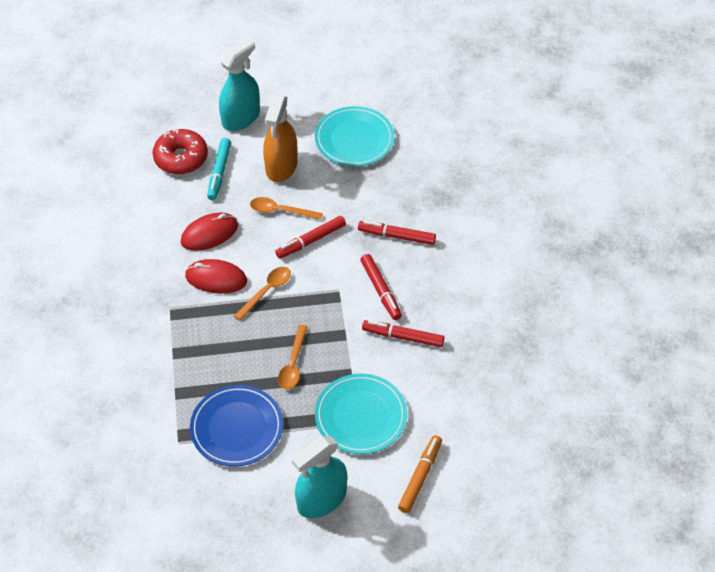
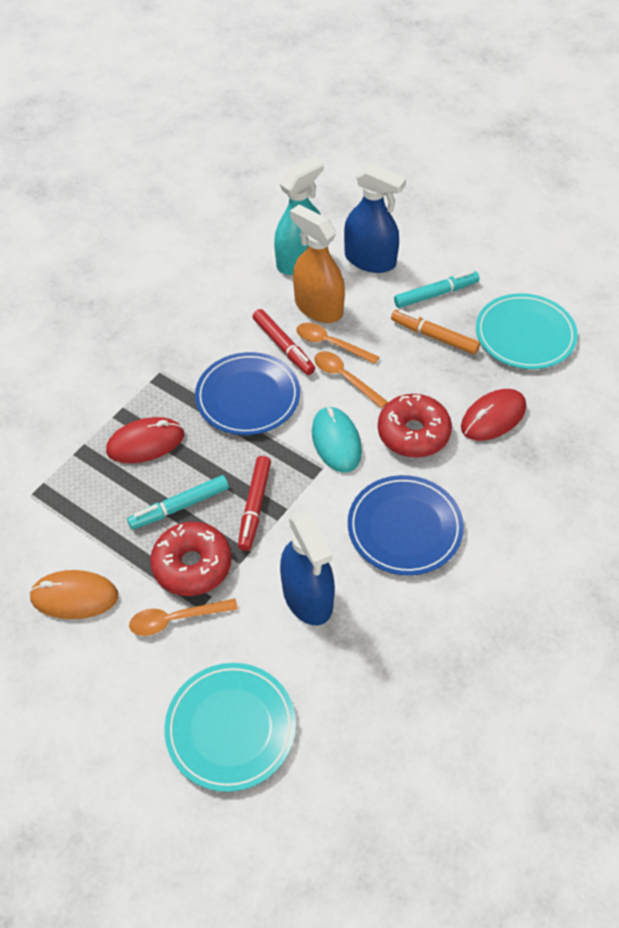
blue plate: 1 -> 2
blue spray bottle: 0 -> 2
orange mouse: 0 -> 1
red donut: 1 -> 2
red marker: 4 -> 2
turquoise marker: 1 -> 2
turquoise mouse: 0 -> 1
turquoise spray bottle: 2 -> 1

